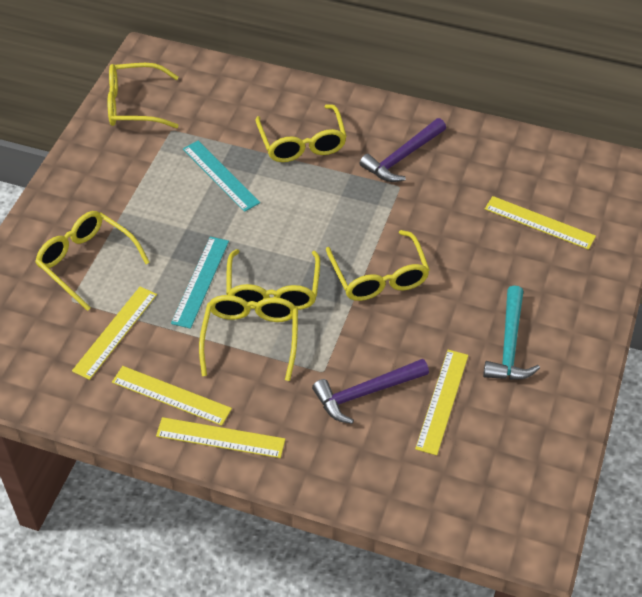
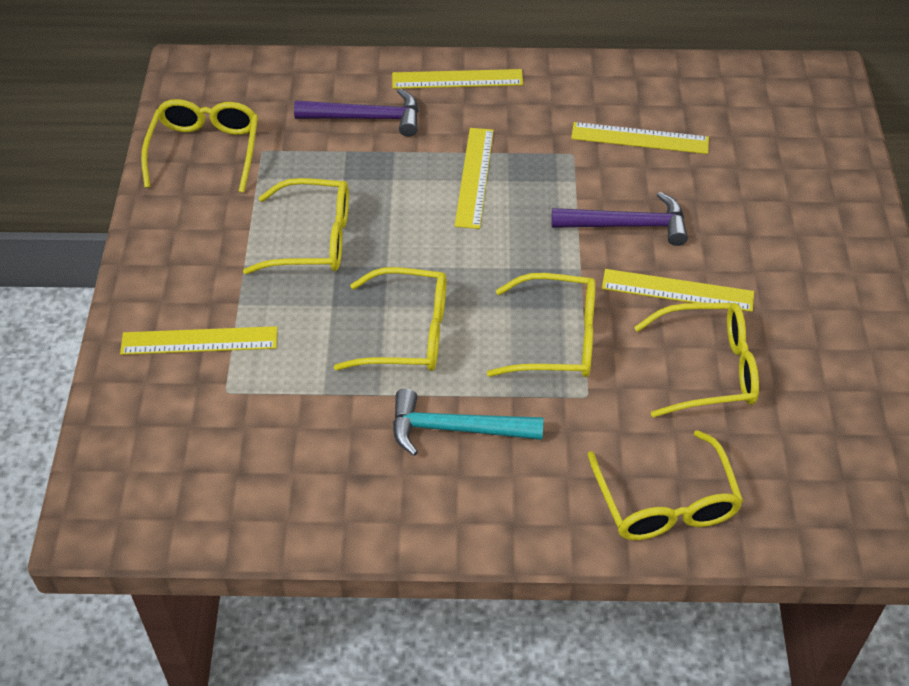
turquoise ruler: 2 -> 0

